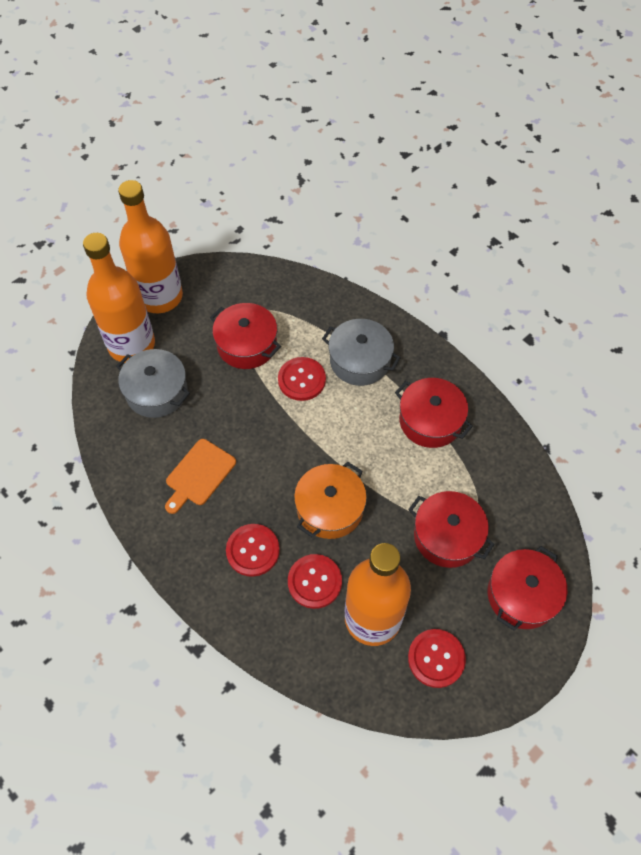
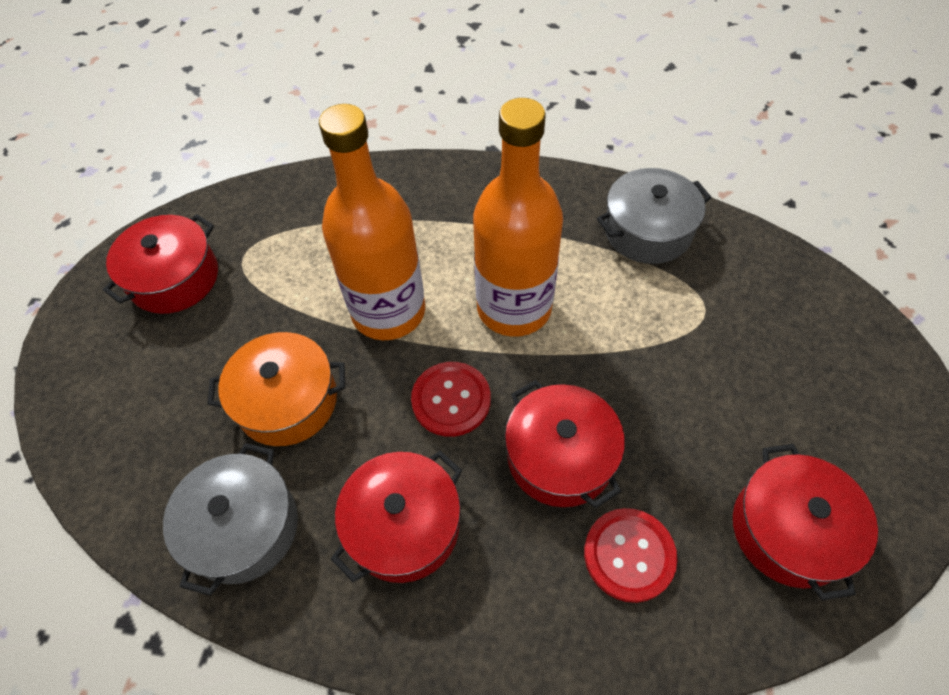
orange bottle: 3 -> 2
orange cutting board: 1 -> 0
red button: 4 -> 2

